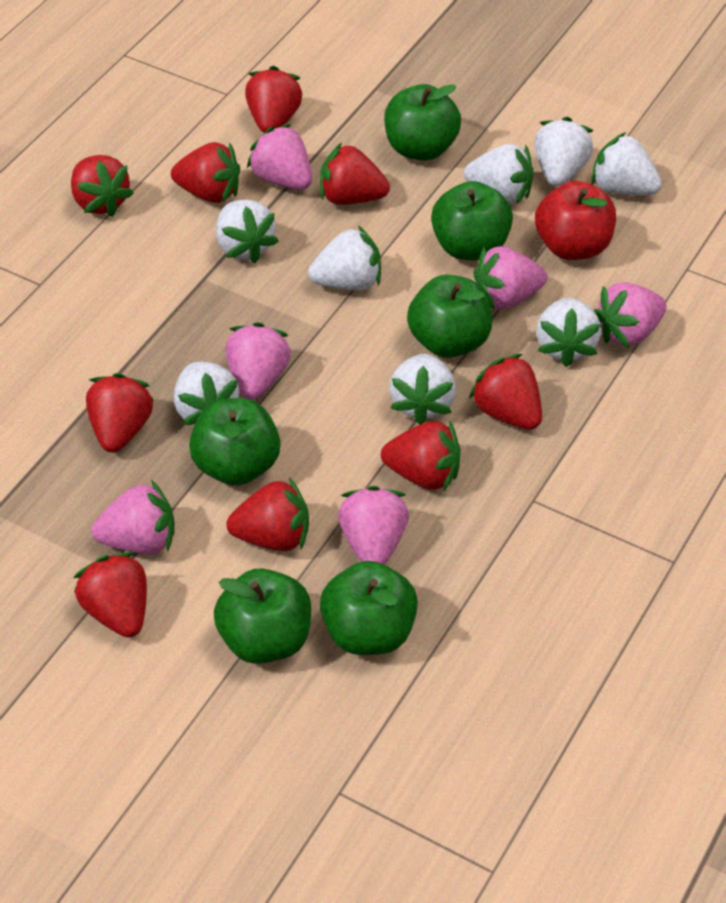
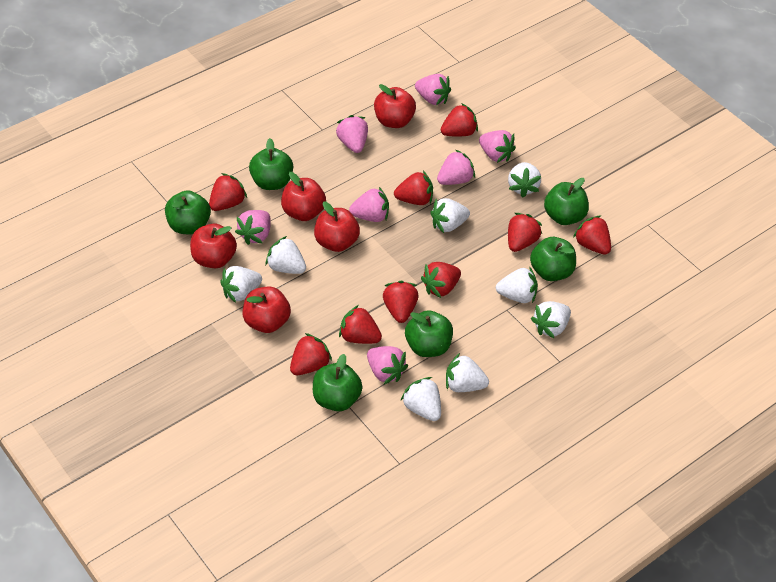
pink strawberry: 6 -> 7
red apple: 1 -> 5

